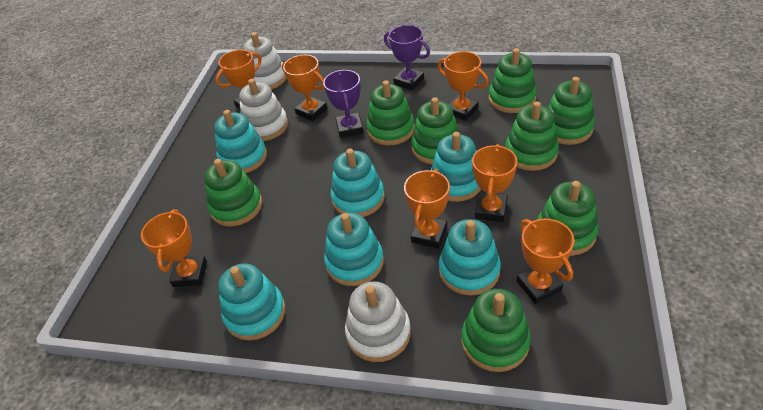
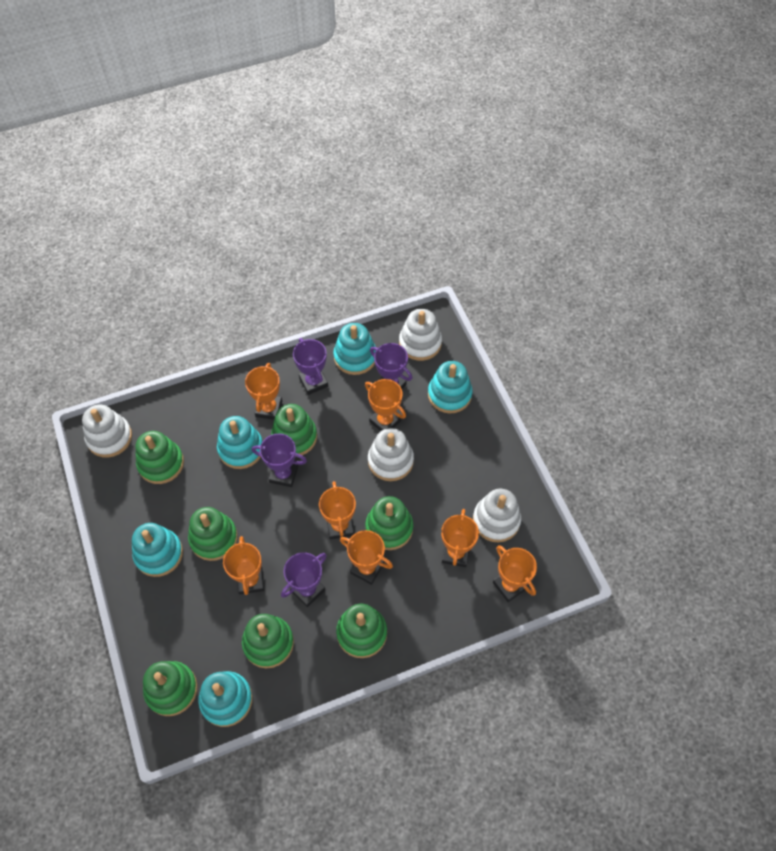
green stacking toy: 8 -> 7
purple trophy: 2 -> 4
turquoise stacking toy: 6 -> 5
white stacking toy: 3 -> 4

